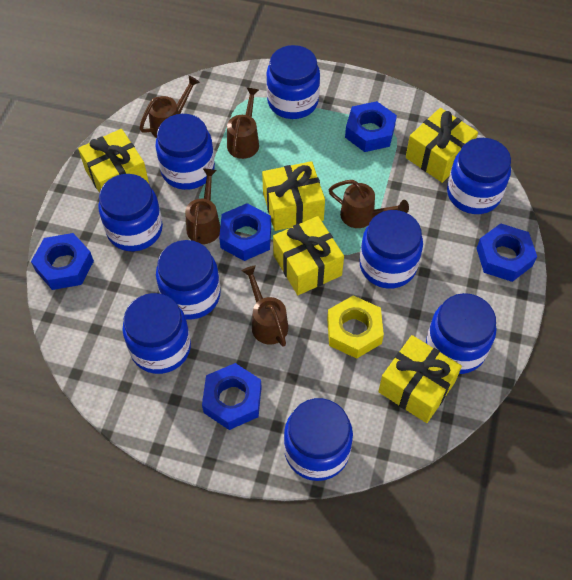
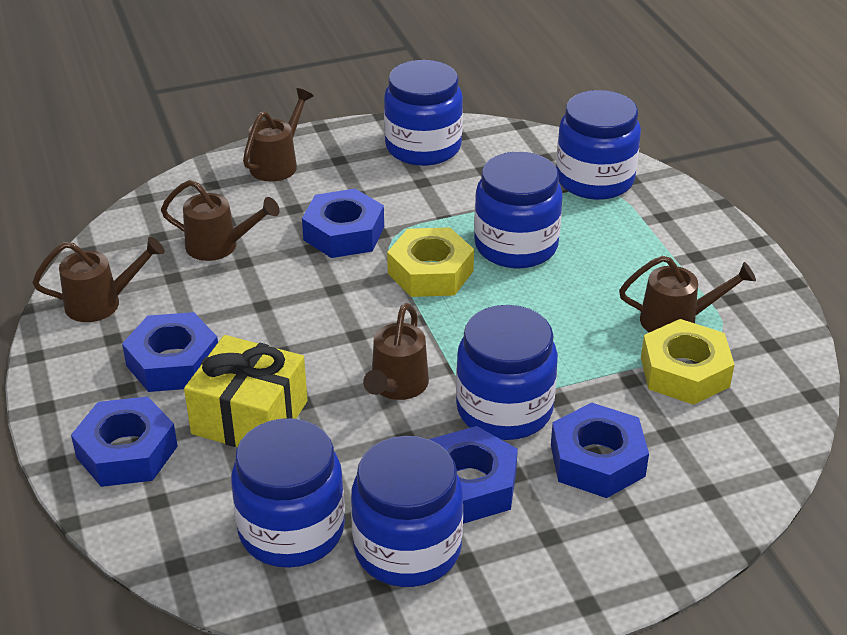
blue jar: 9 -> 6
yellow gift: 5 -> 1
yellow nut: 1 -> 2

